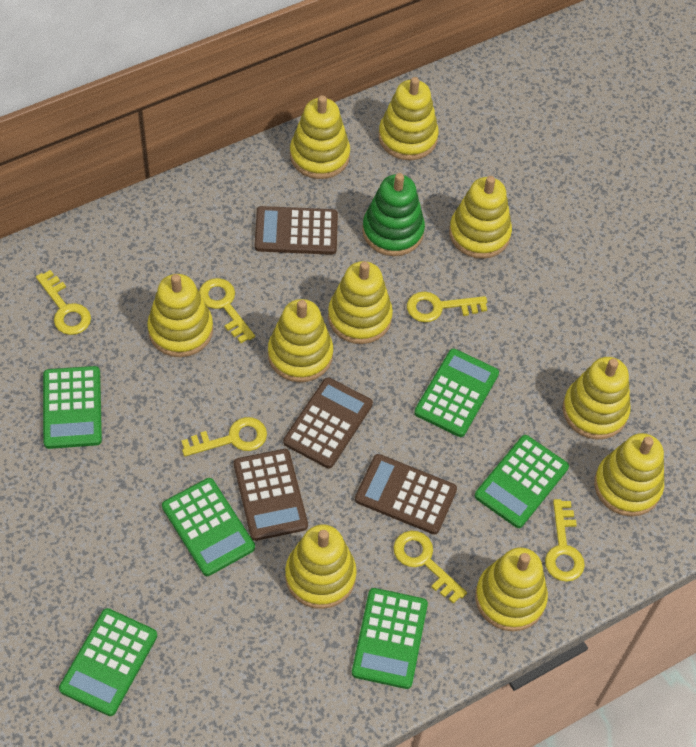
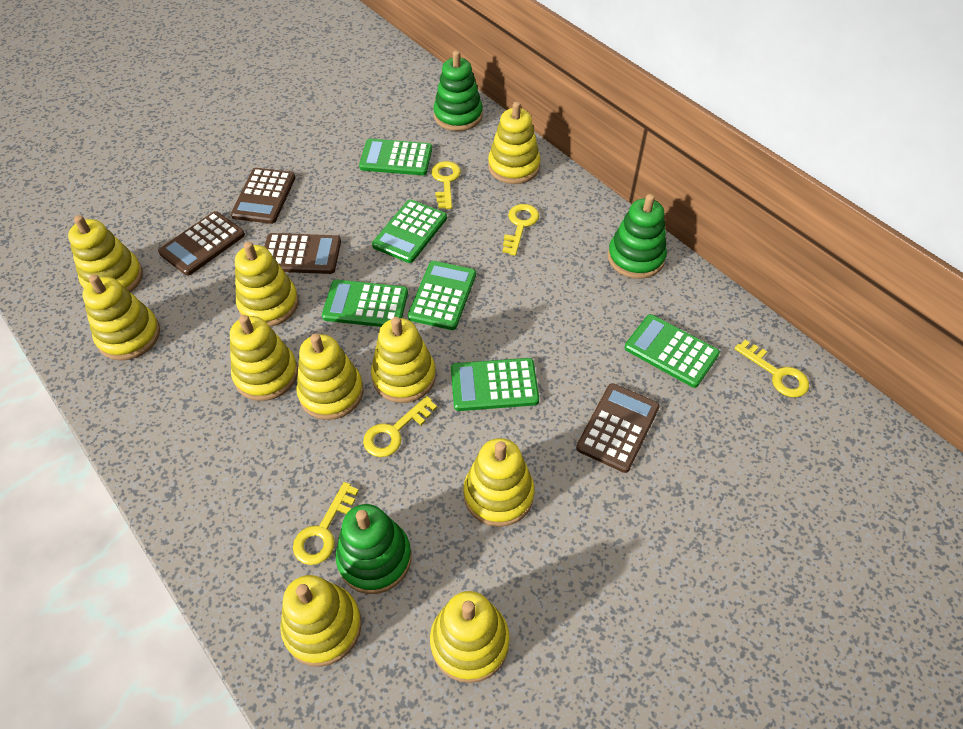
green stacking toy: 1 -> 3
yellow key: 6 -> 5

